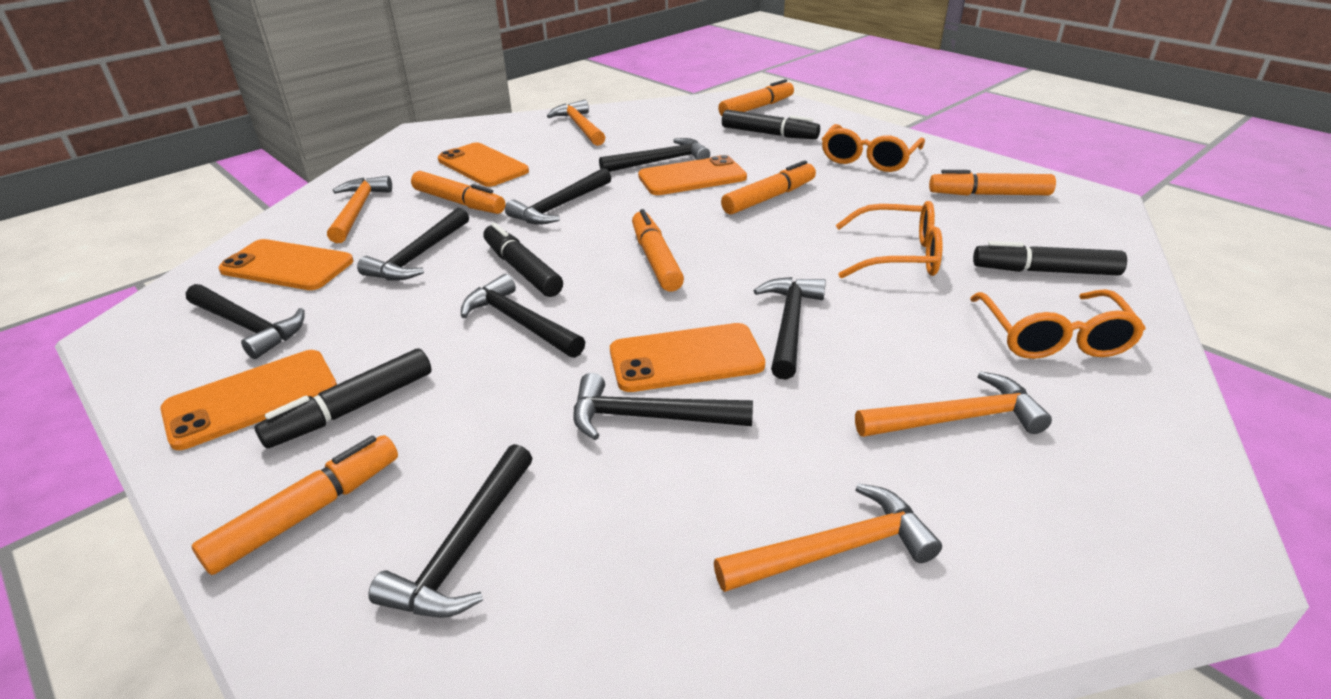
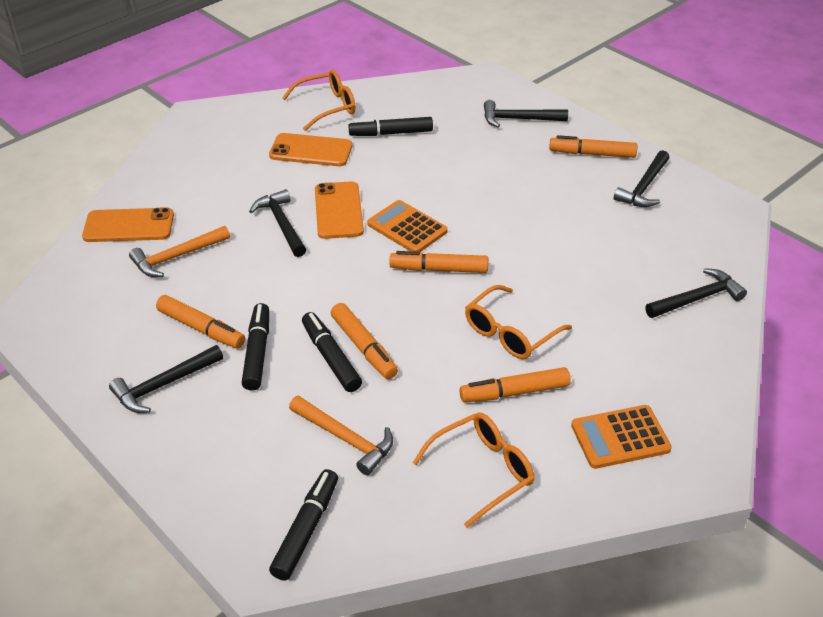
black hammer: 8 -> 5
orange calculator: 0 -> 2
orange hammer: 4 -> 2
orange marker: 6 -> 5
orange phone: 5 -> 3

